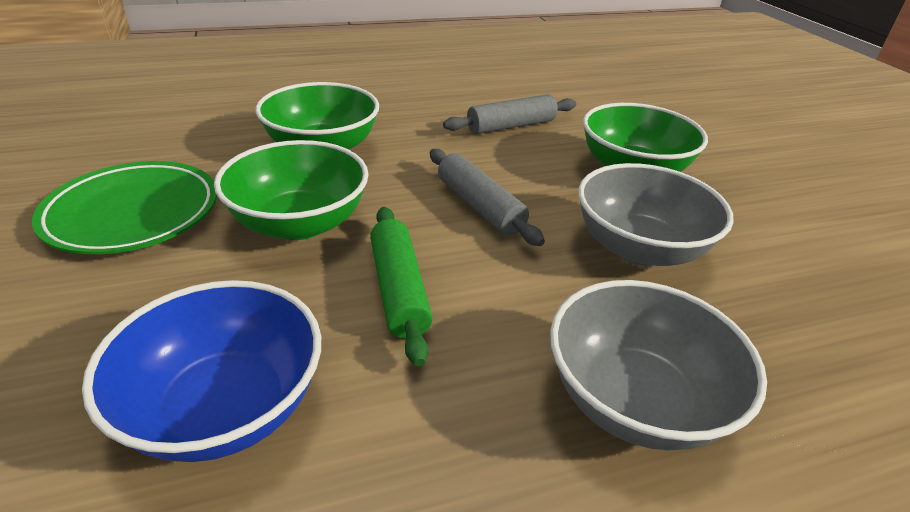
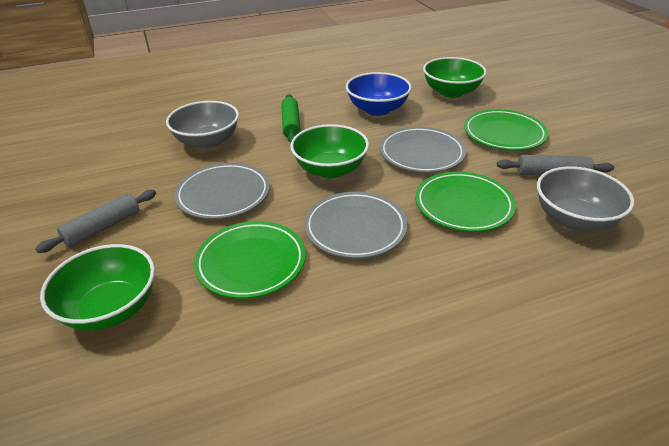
green plate: 1 -> 3
grey plate: 0 -> 3

